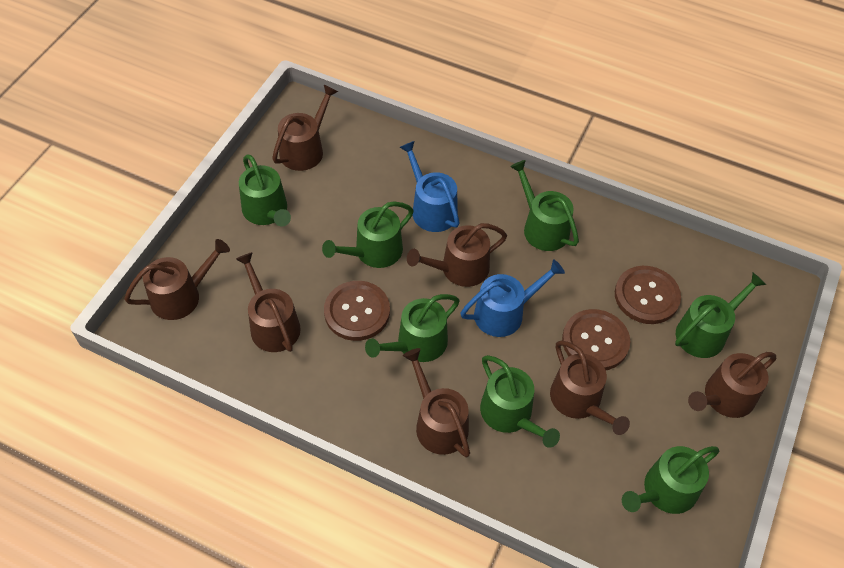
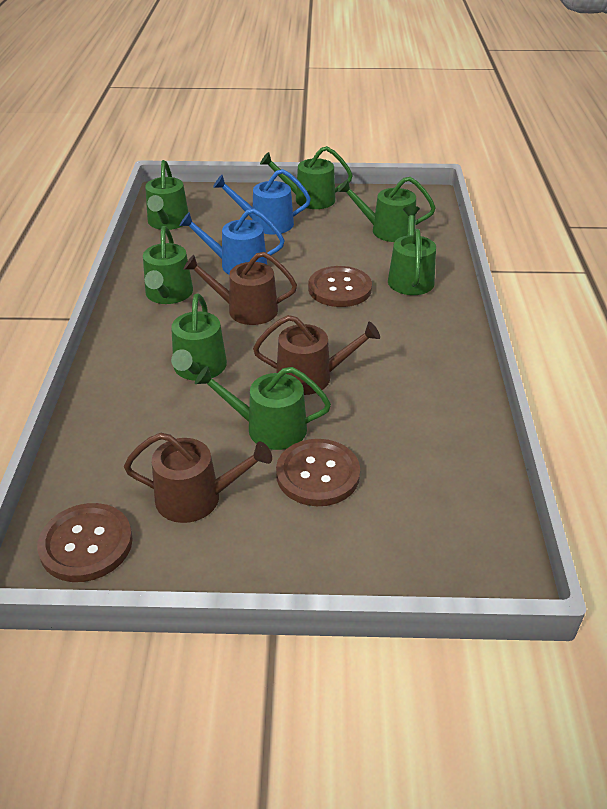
brown watering can: 7 -> 3

